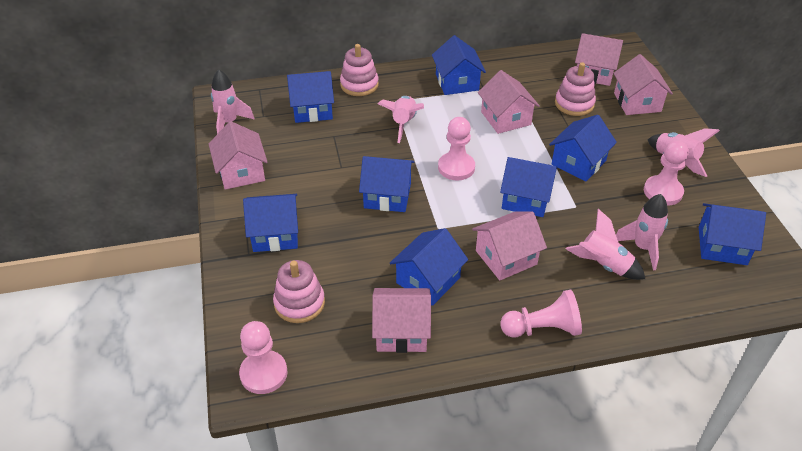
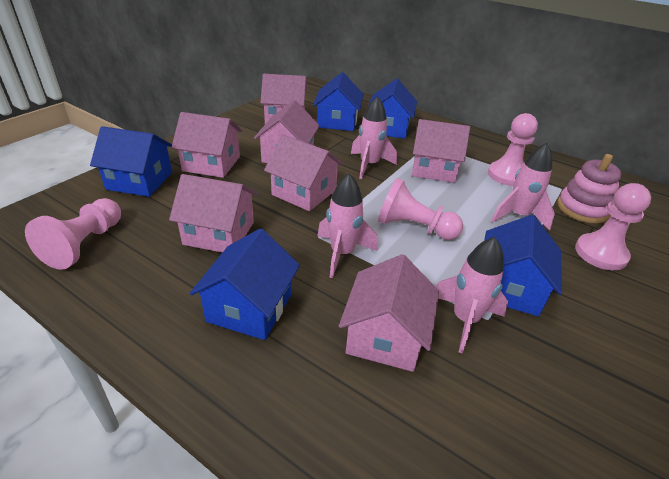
blue house: 8 -> 5
pink house: 6 -> 7
pink rocket: 5 -> 4
pink stacking toy: 3 -> 1

